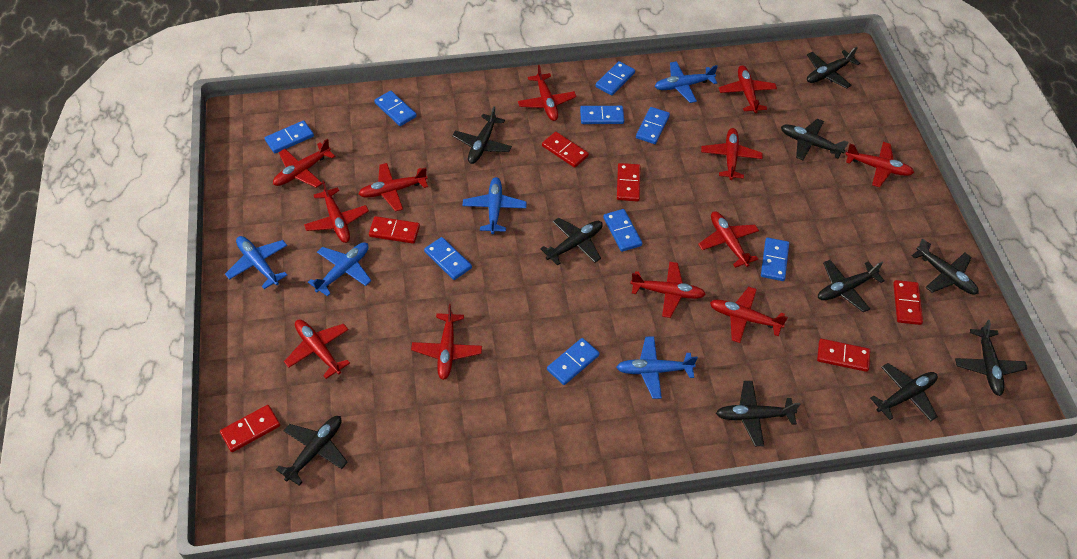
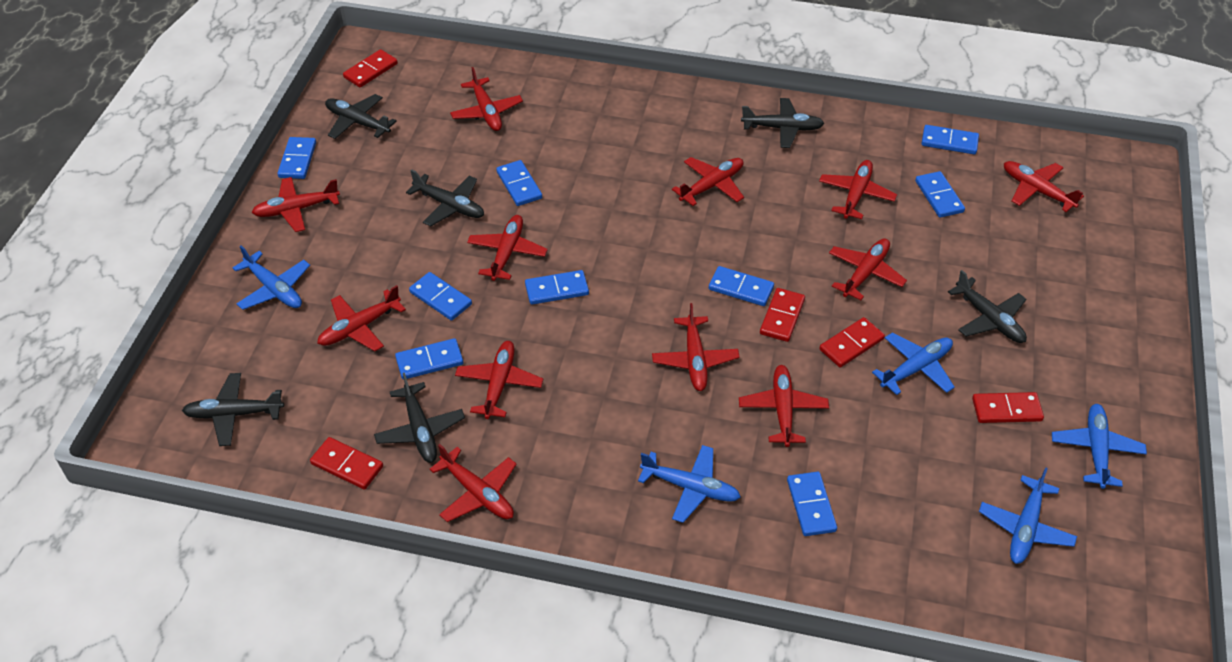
black plane: 10 -> 6
red domino: 6 -> 5

